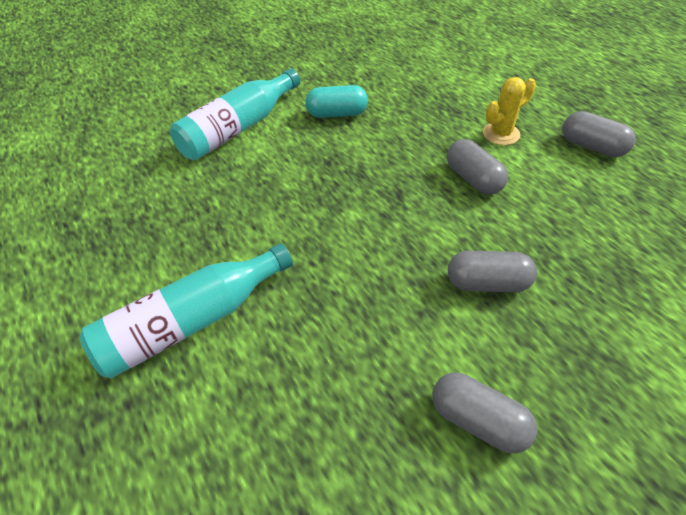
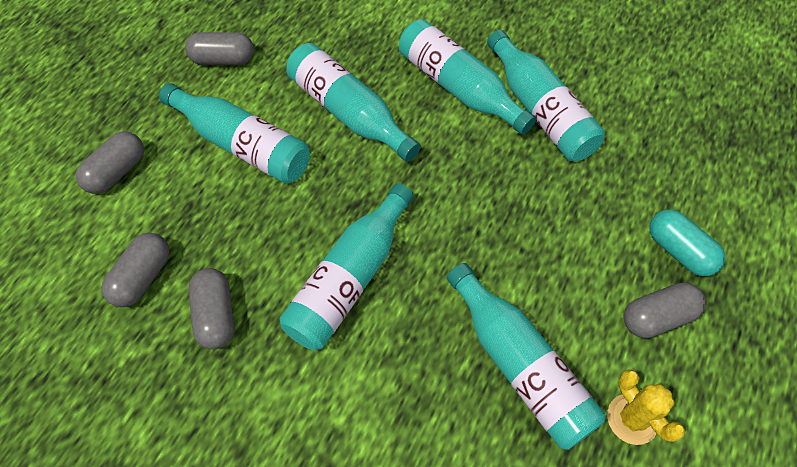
grey capsule: 4 -> 5
turquoise bottle: 2 -> 6

